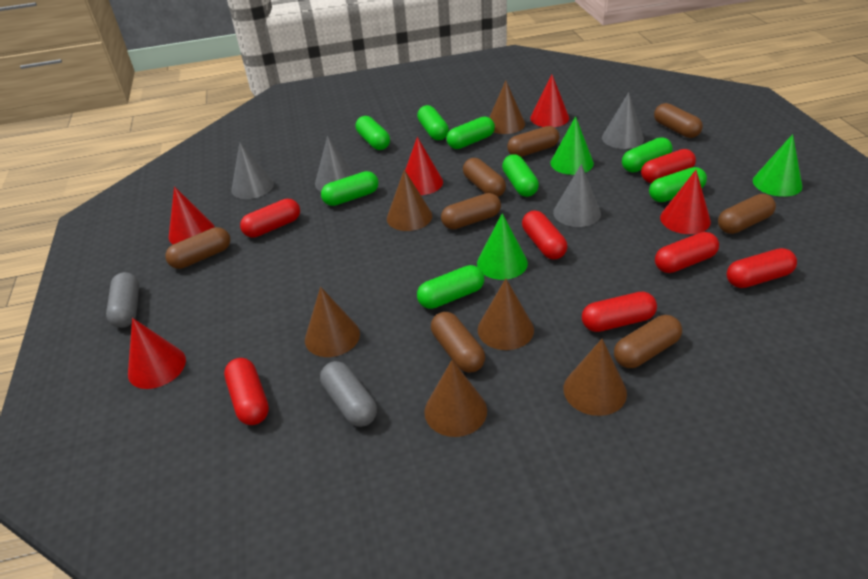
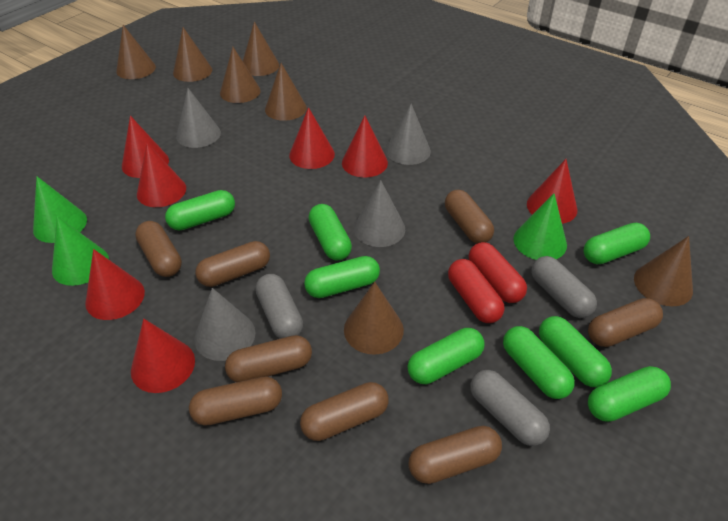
brown cone: 6 -> 7
grey capsule: 2 -> 3
red capsule: 7 -> 2
red cone: 5 -> 7

